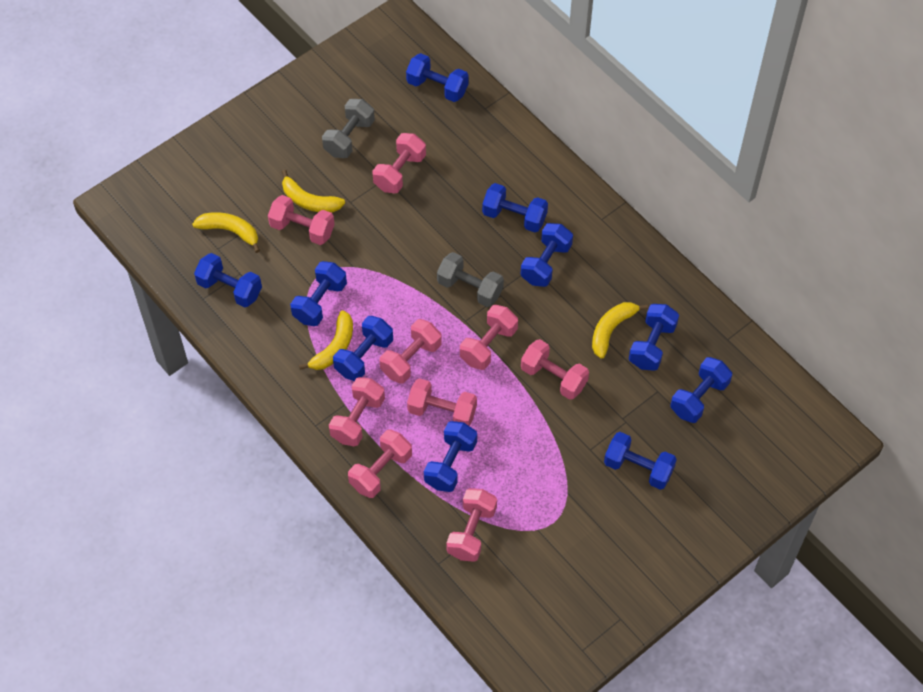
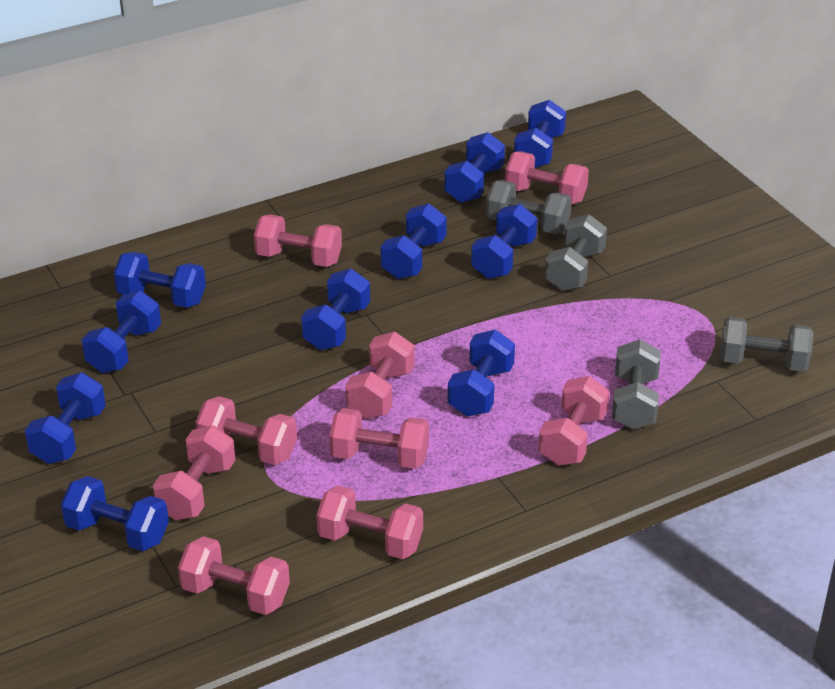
grey dumbbell: 2 -> 4
yellow banana: 4 -> 0

